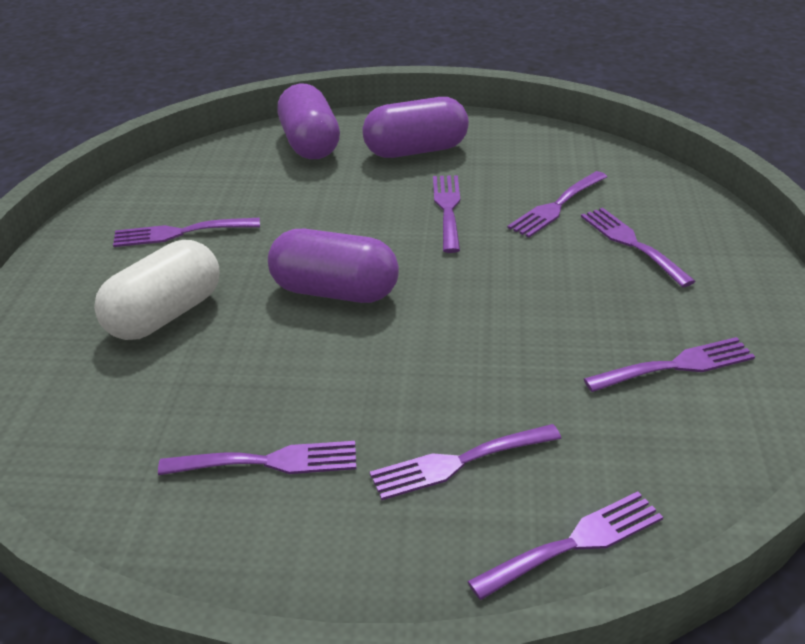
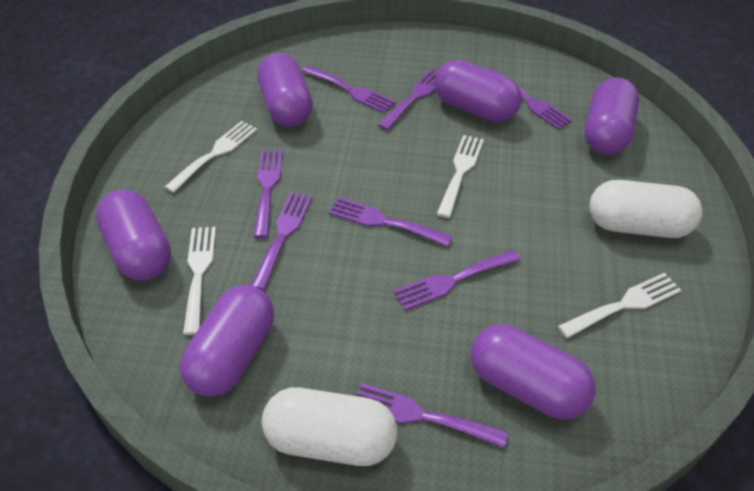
purple capsule: 3 -> 6
white capsule: 1 -> 2
white fork: 0 -> 4

